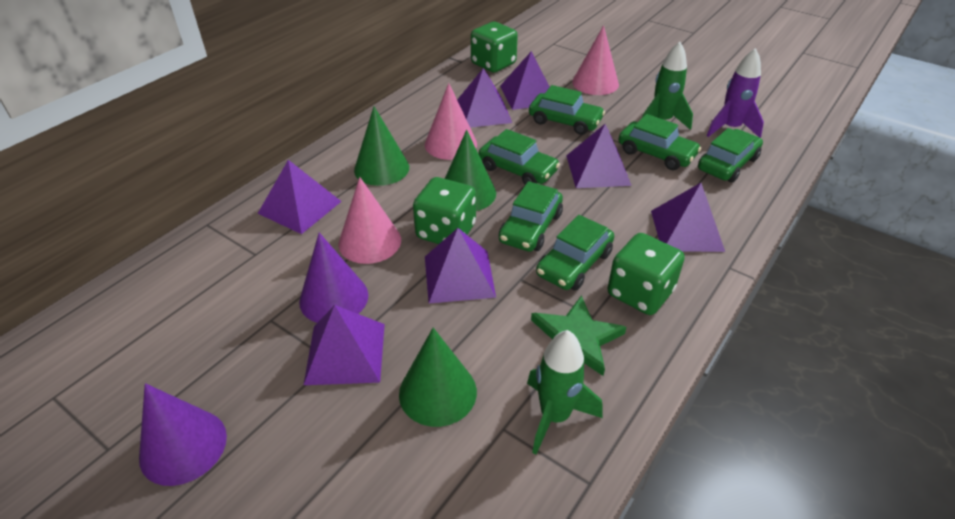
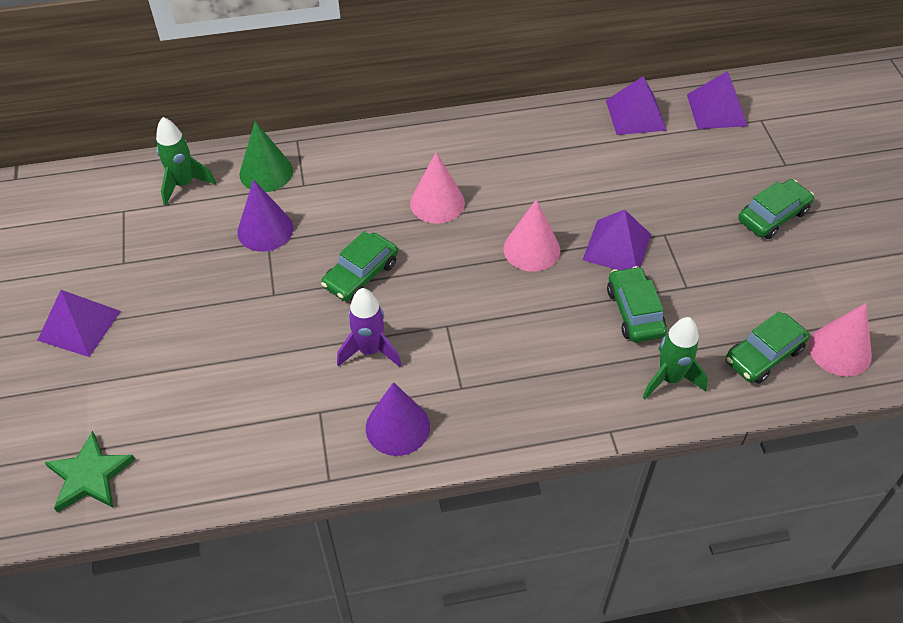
green car: 6 -> 4
green cone: 3 -> 1
green dice: 3 -> 0
purple pyramid: 7 -> 4

